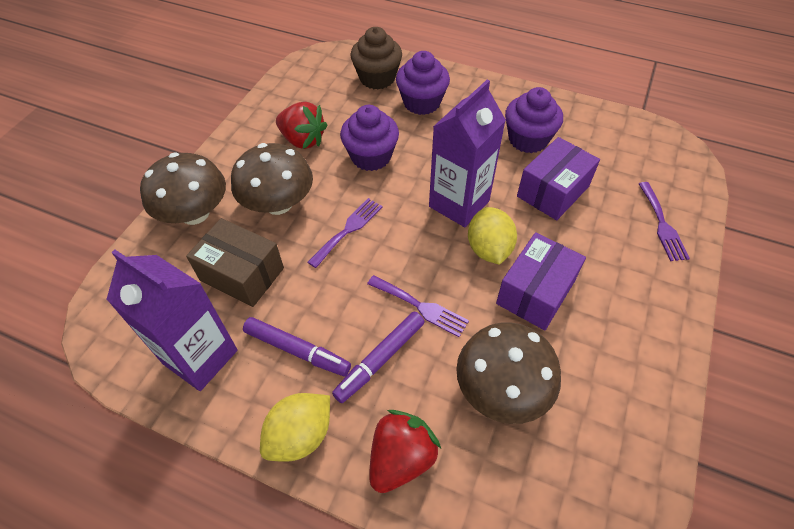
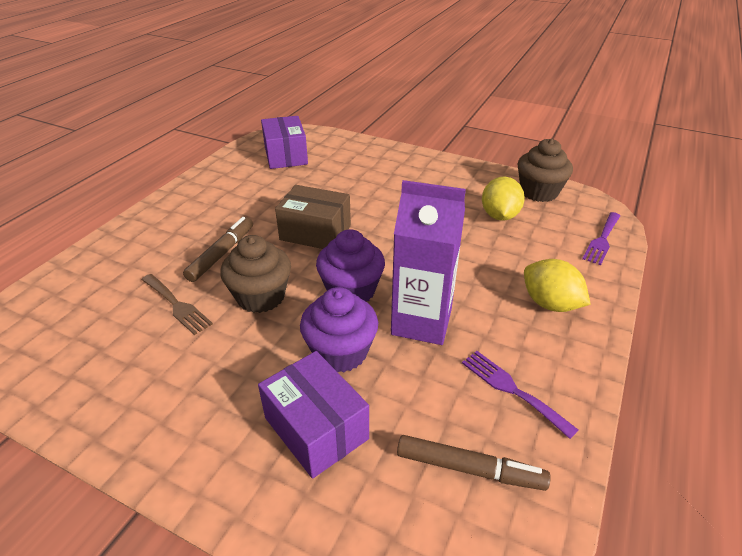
brown cupcake: 1 -> 2
brown fork: 0 -> 1
brown marker: 0 -> 2
brown mushroom: 3 -> 0
purple carton: 2 -> 1
purple cupcake: 3 -> 2
purple fork: 3 -> 2
purple marker: 2 -> 0
red strawberry: 2 -> 0

